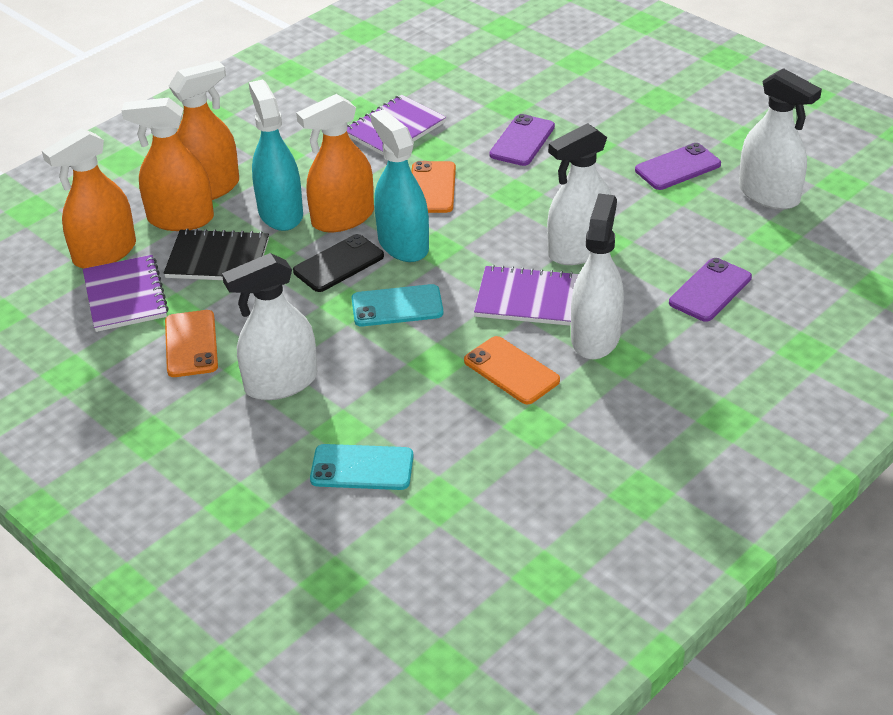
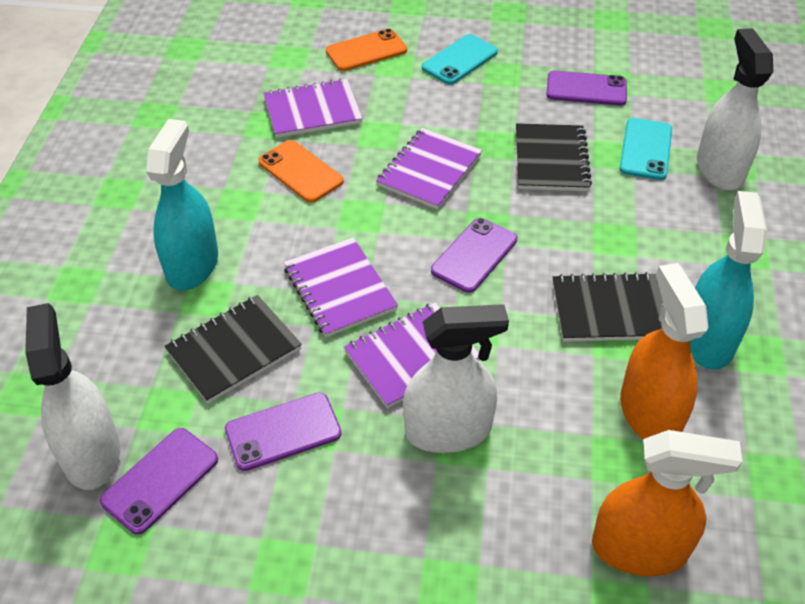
black notebook: 1 -> 3
black phone: 1 -> 0
orange phone: 3 -> 2
orange spray bottle: 4 -> 2
purple notebook: 3 -> 4
purple phone: 3 -> 4
white spray bottle: 4 -> 3

